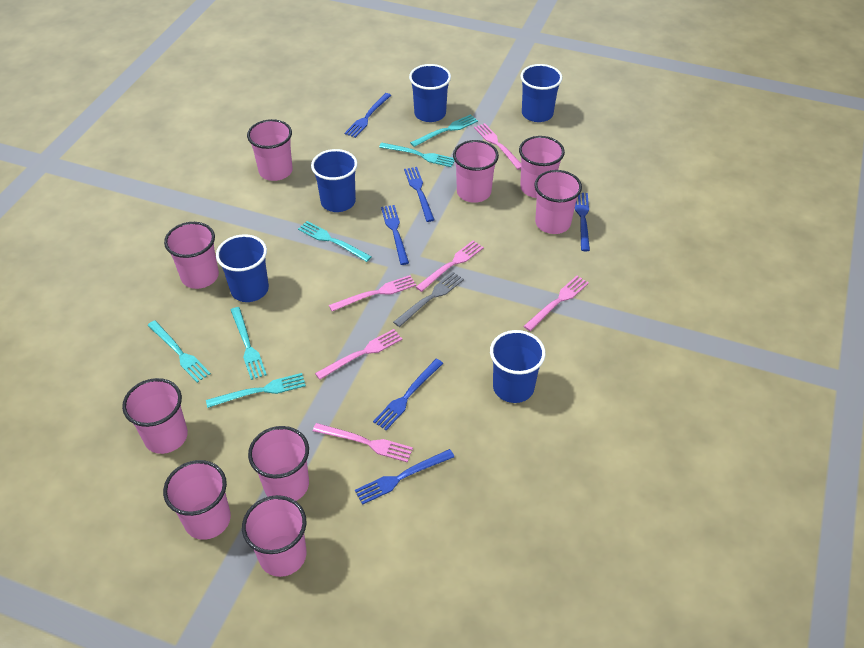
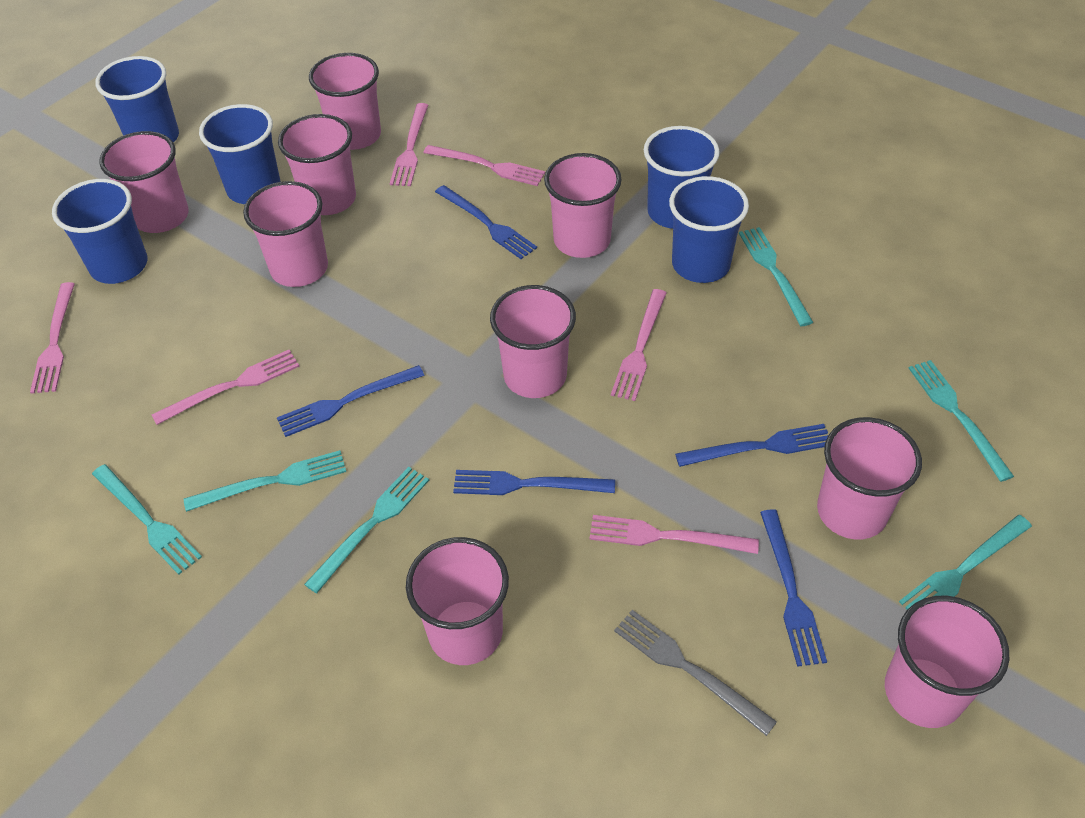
blue fork: 6 -> 5

